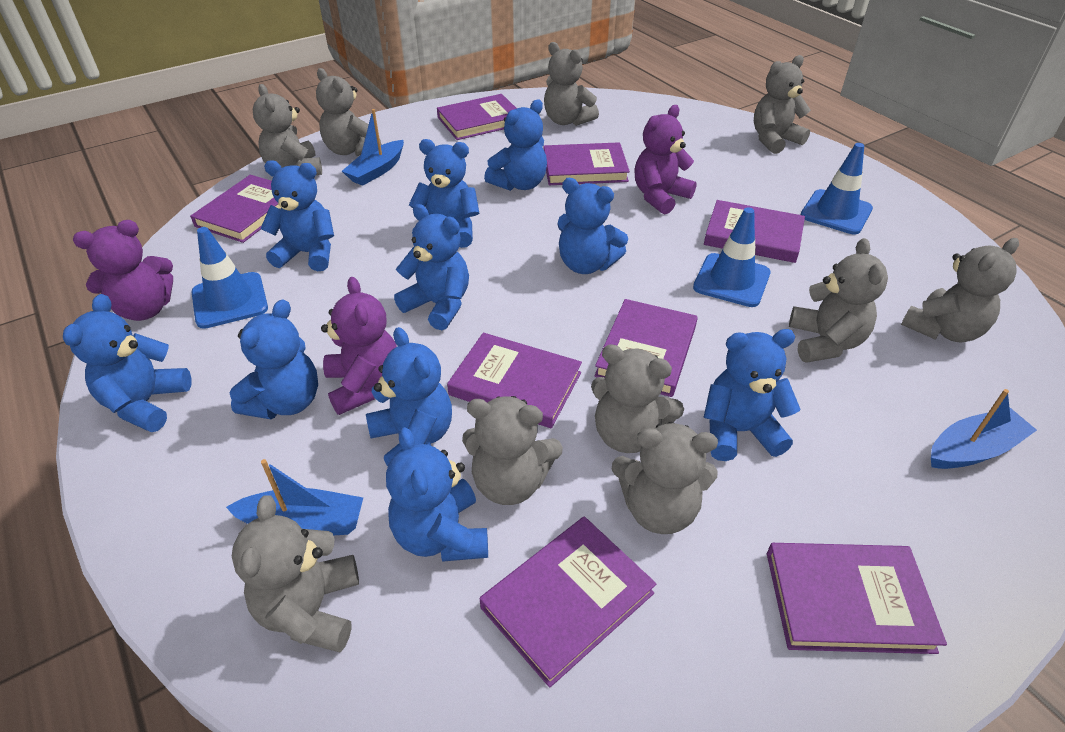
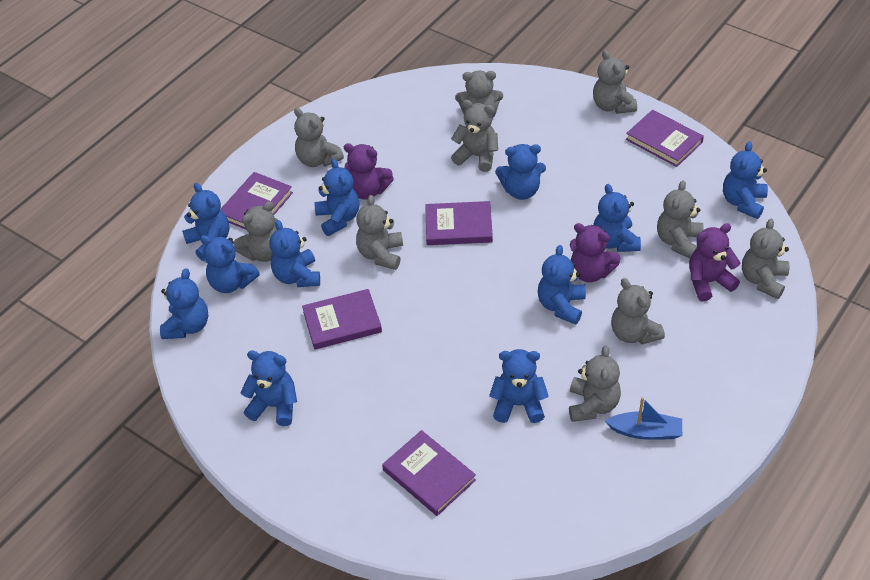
blue boat: 3 -> 1
blue teddy bear: 10 -> 11
blue traffic cone: 3 -> 0
purple book: 8 -> 5

